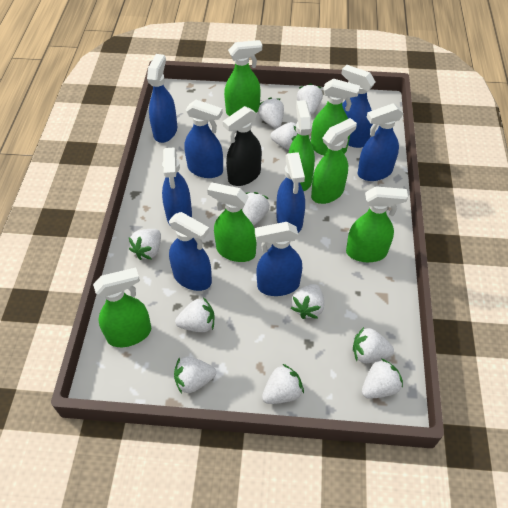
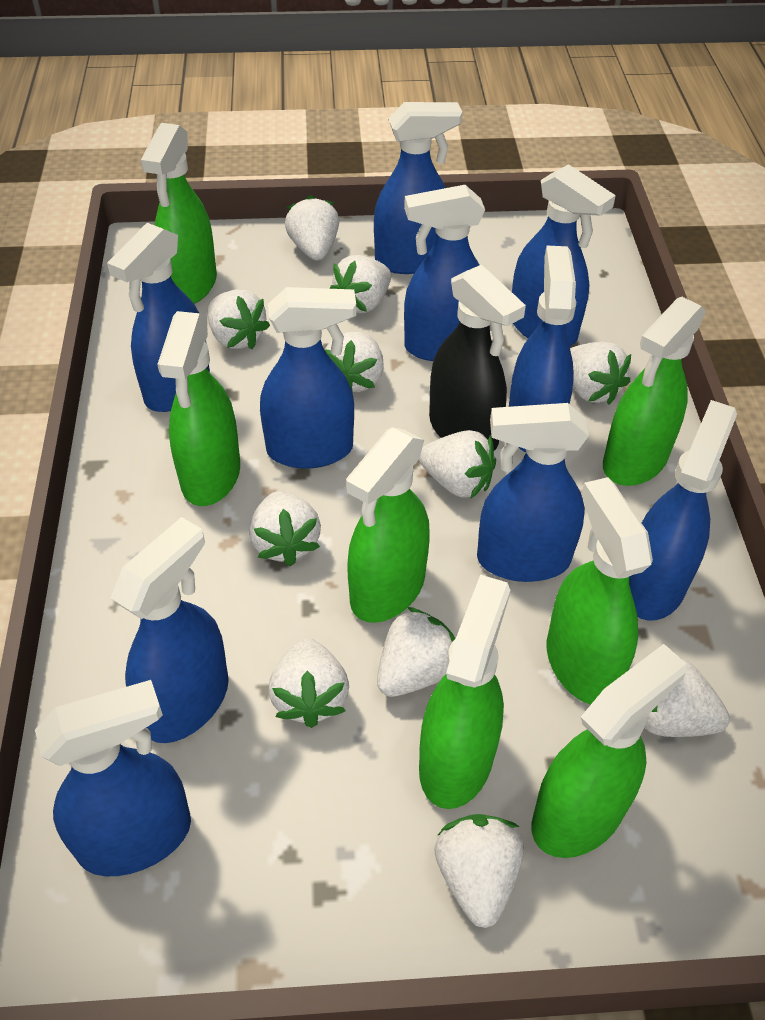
blue spray bottle: 8 -> 10

